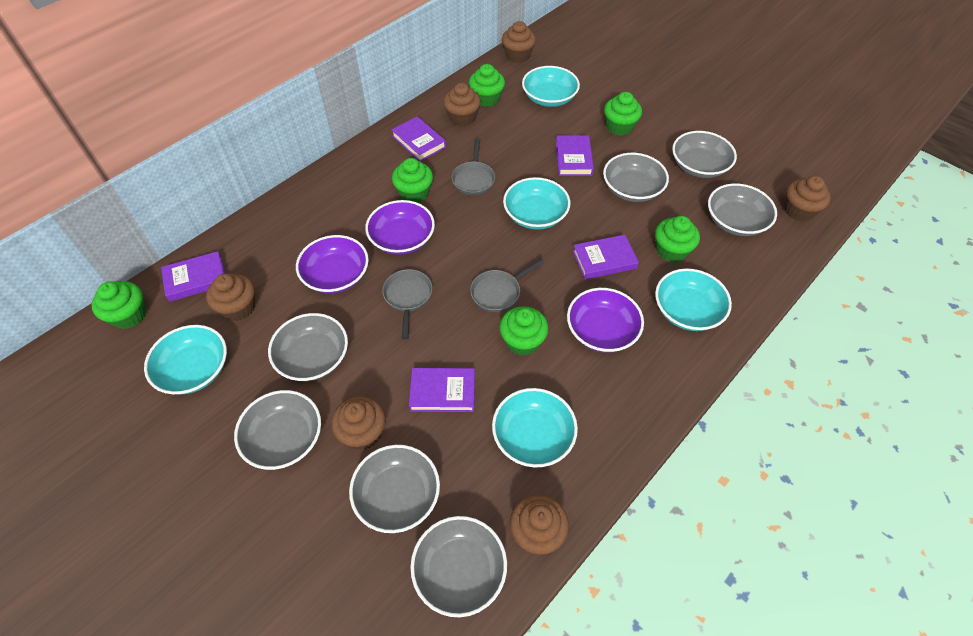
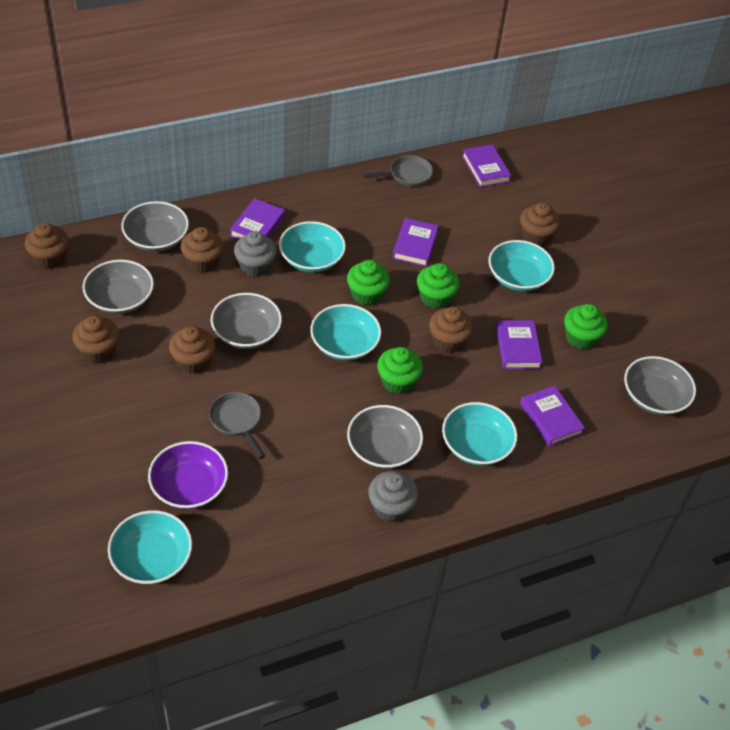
green cupcake: 6 -> 4
grey bowl: 7 -> 5
grey cupcake: 0 -> 2
grey pan: 3 -> 2
purple bowl: 3 -> 1

